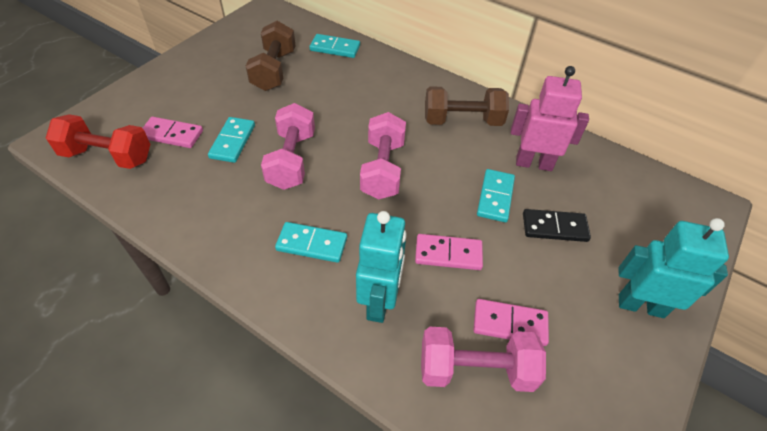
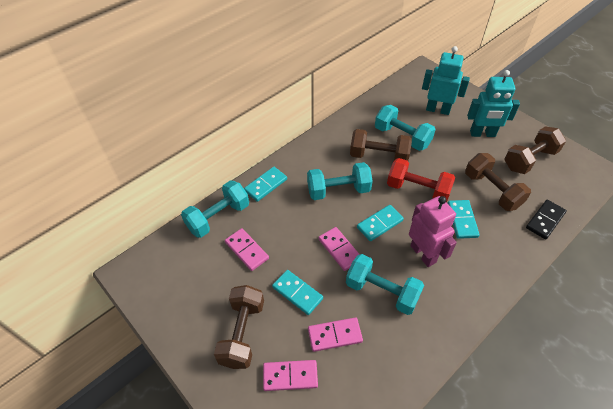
brown dumbbell: 2 -> 4
pink domino: 3 -> 4
pink dumbbell: 3 -> 0
turquoise dumbbell: 0 -> 4

